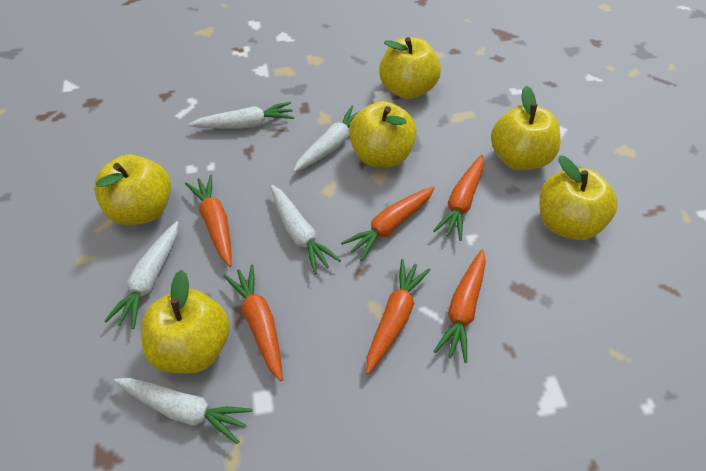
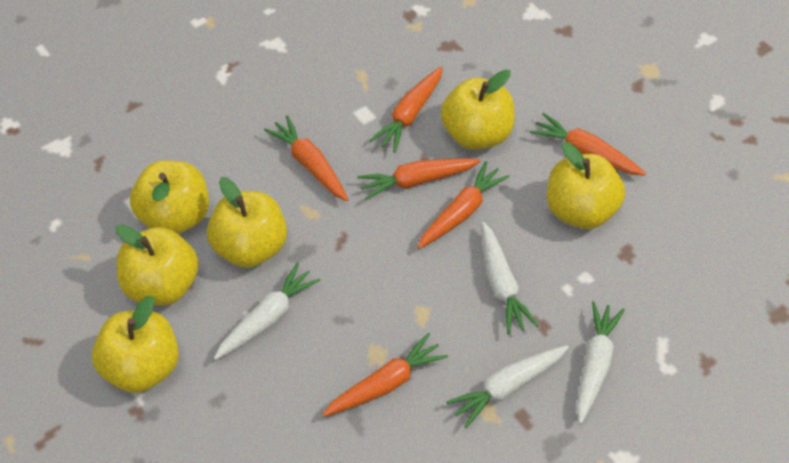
white carrot: 5 -> 4

